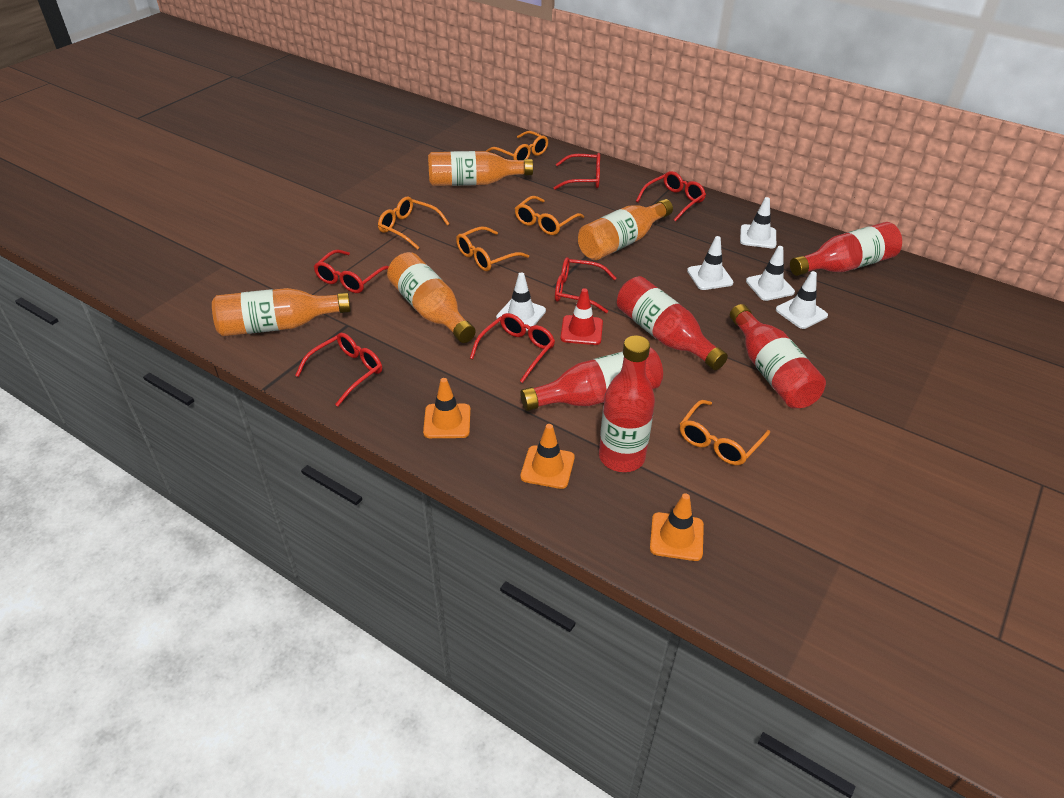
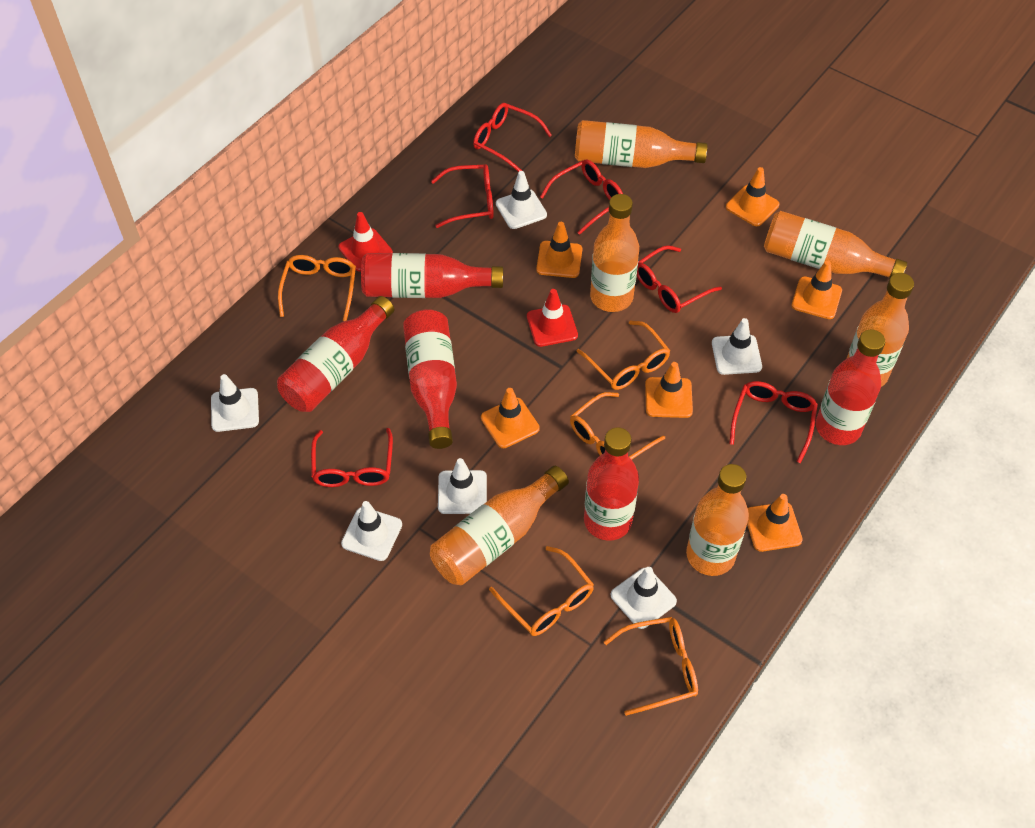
orange bottle: 4 -> 6
orange traffic cone: 3 -> 6
red traffic cone: 1 -> 2
white traffic cone: 5 -> 6

